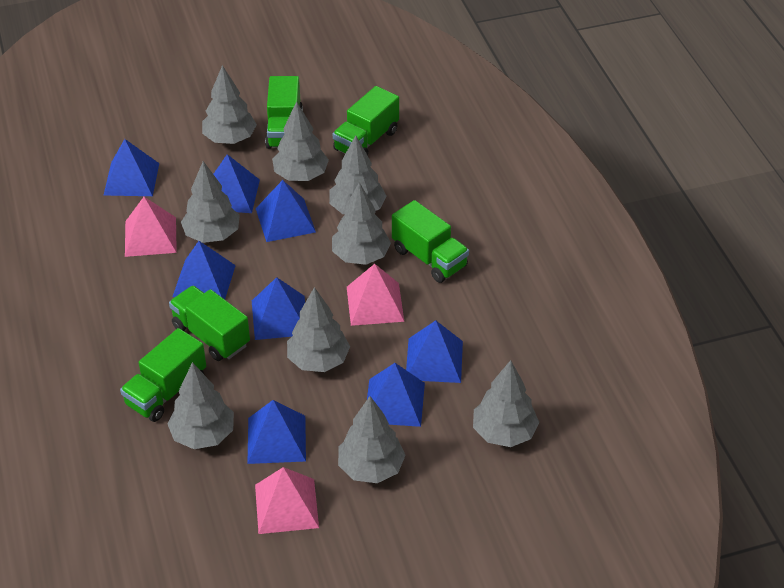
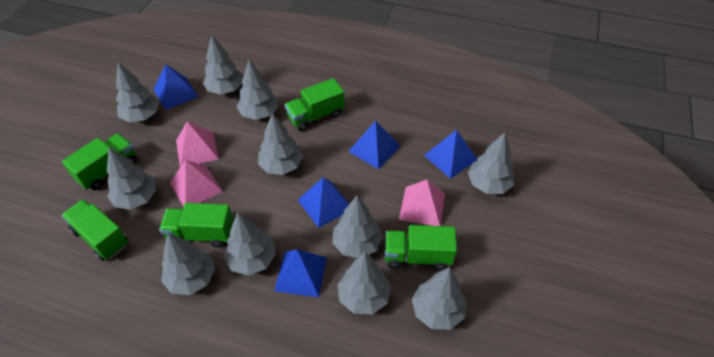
blue pyramid: 8 -> 5
grey tree: 9 -> 11

